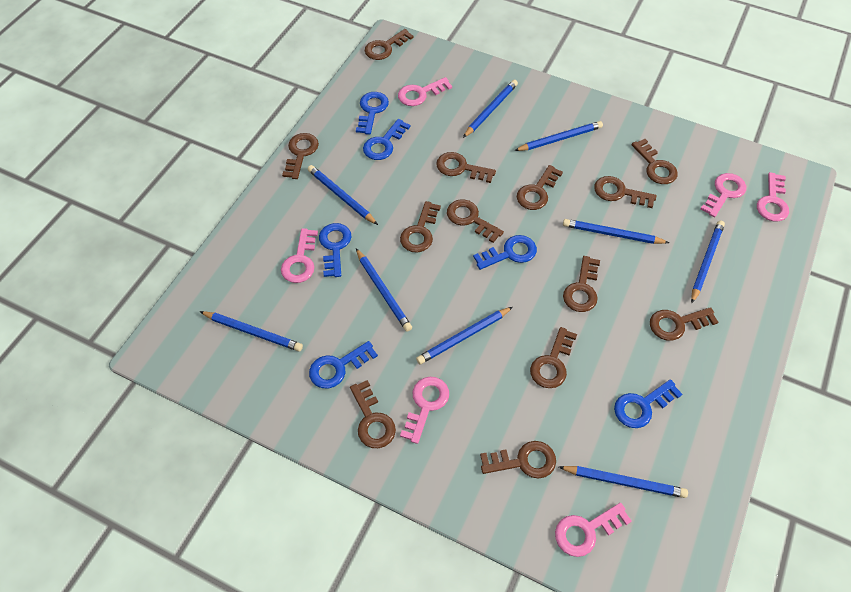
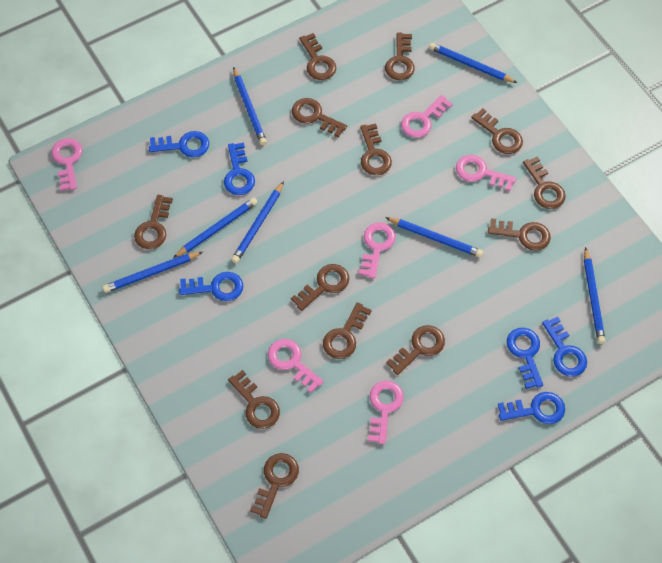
blue pencil: 9 -> 7

